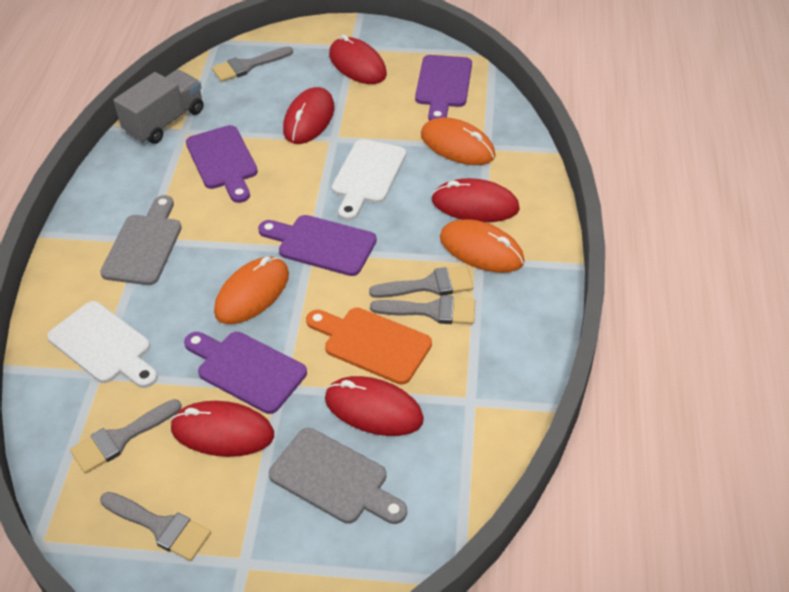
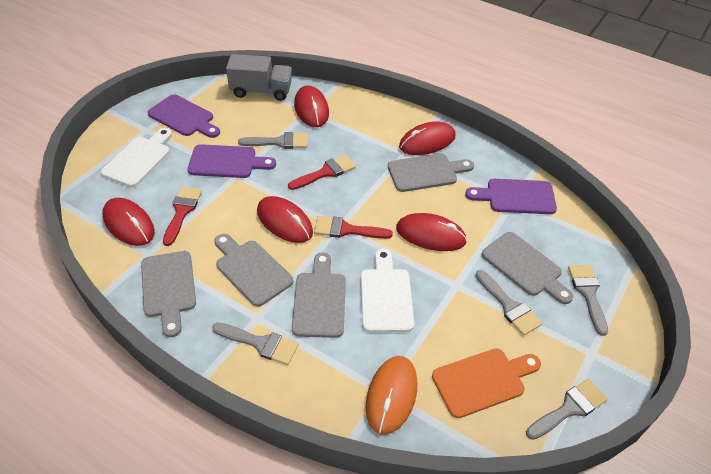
grey cutting board: 2 -> 5
orange mouse: 3 -> 1
purple cutting board: 4 -> 3
red brush: 0 -> 3

